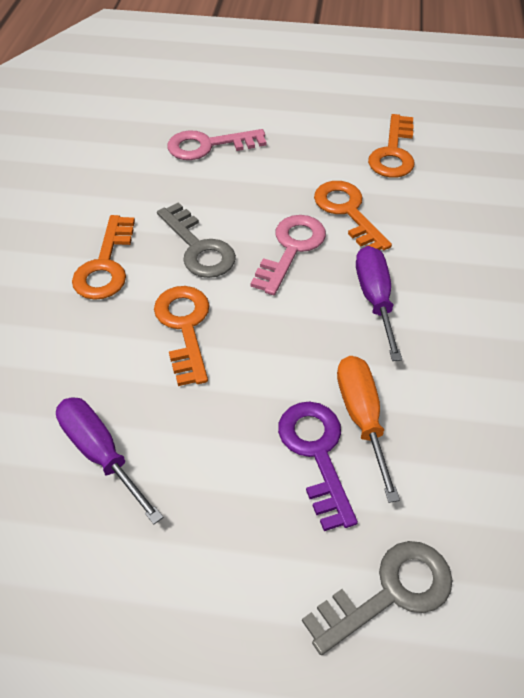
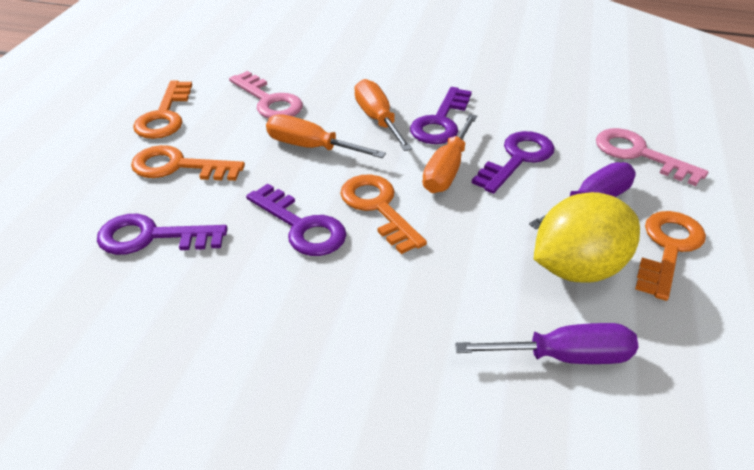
grey key: 2 -> 0
orange screwdriver: 1 -> 3
purple key: 1 -> 4
yellow lemon: 0 -> 1

